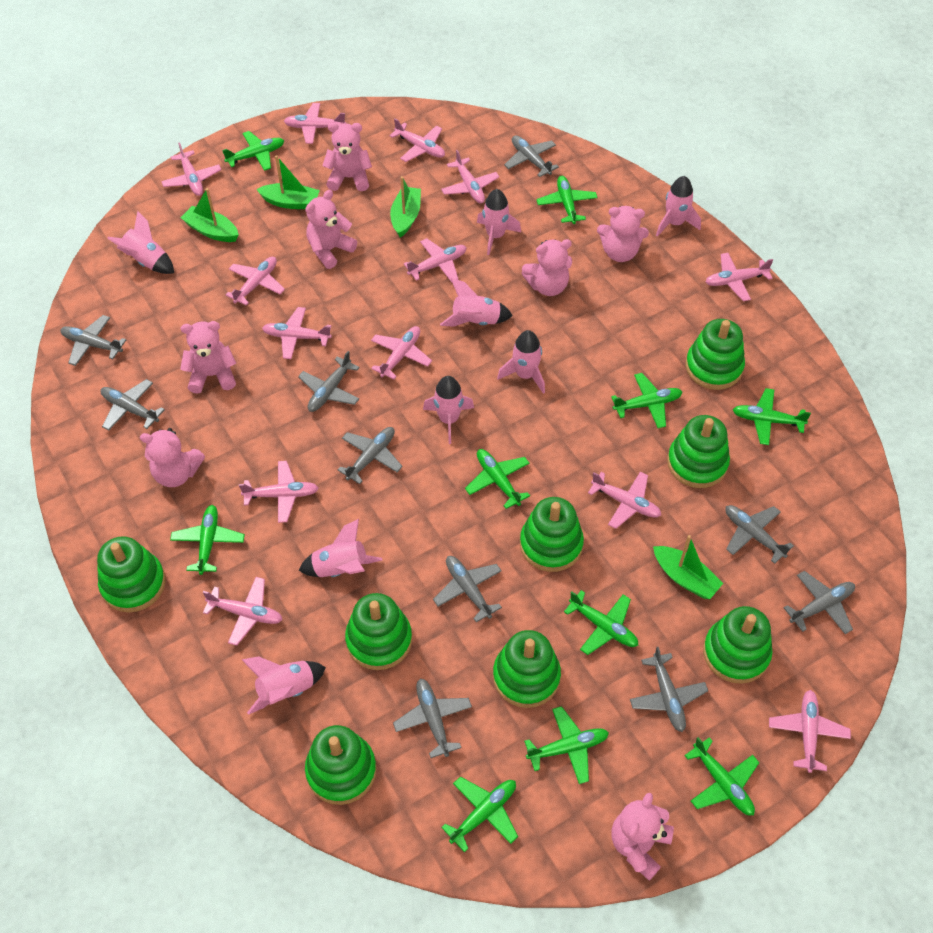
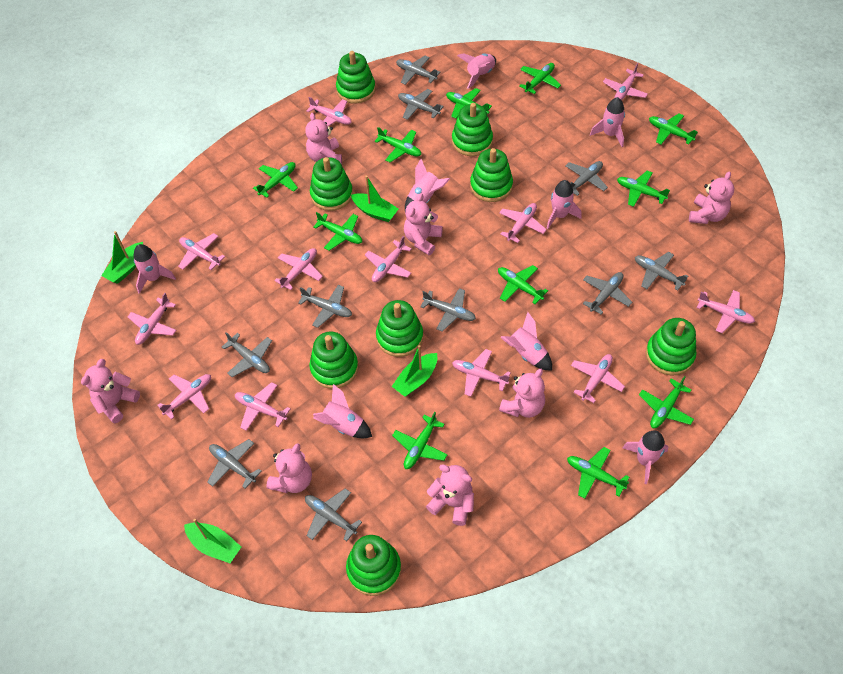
green plane: 10 -> 11
pink plane: 13 -> 12

